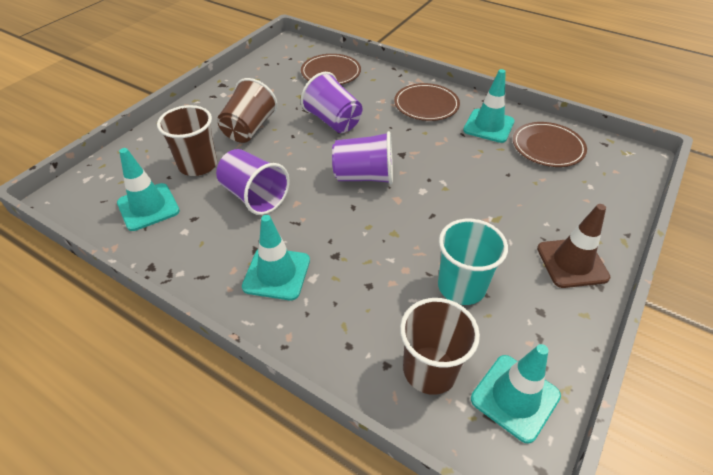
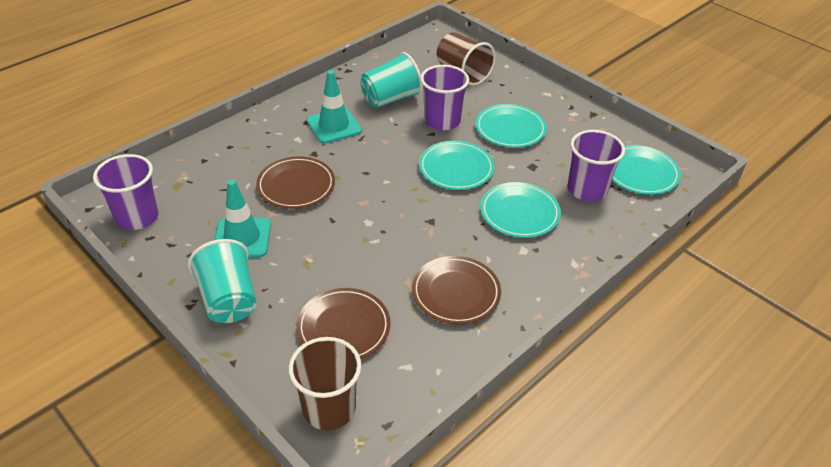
brown cup: 3 -> 2
brown traffic cone: 1 -> 0
turquoise cup: 1 -> 2
turquoise plate: 0 -> 4
turquoise traffic cone: 4 -> 2

